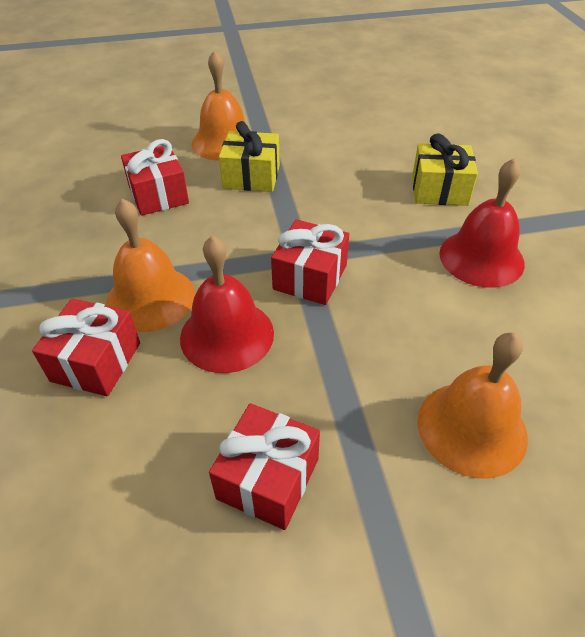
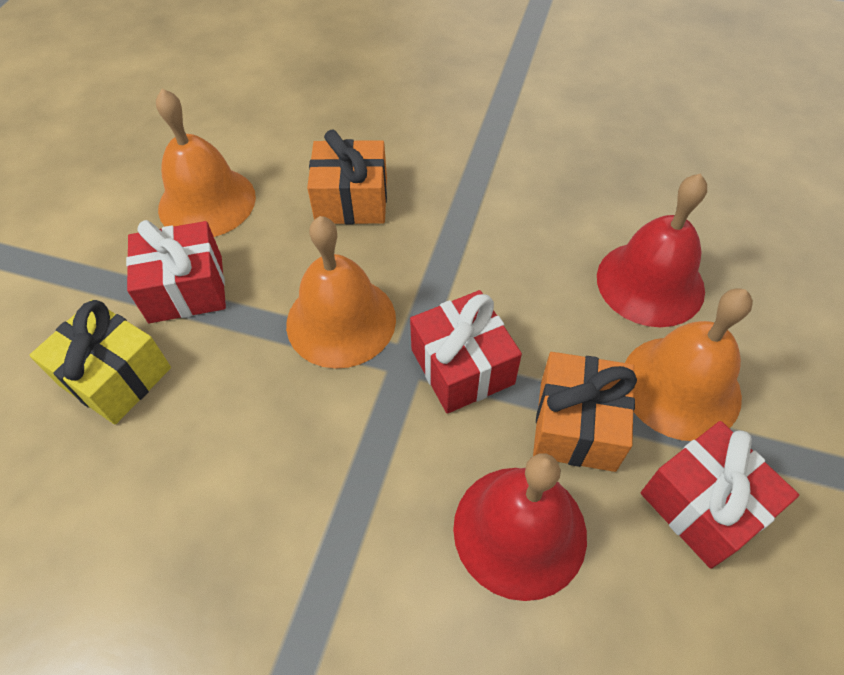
orange gift: 0 -> 2
red gift: 4 -> 3
yellow gift: 2 -> 1

